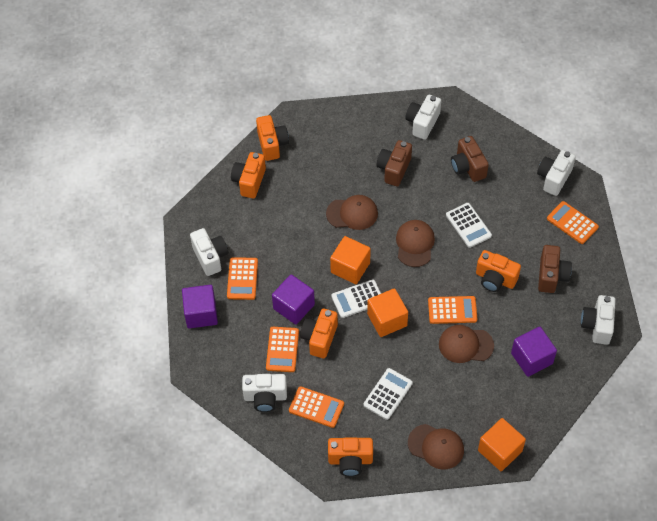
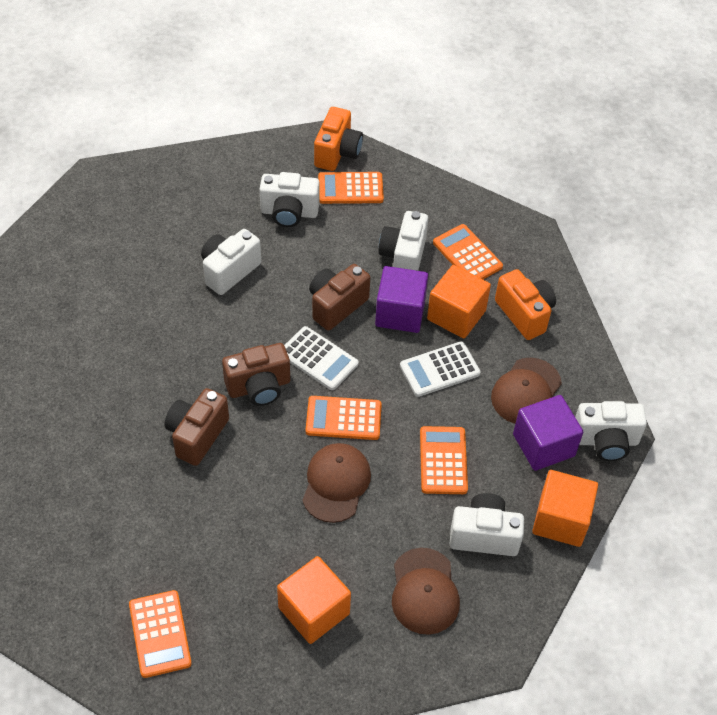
brown cap: 4 -> 3
orange camera: 5 -> 2
purple cube: 3 -> 2
white calculator: 3 -> 2

